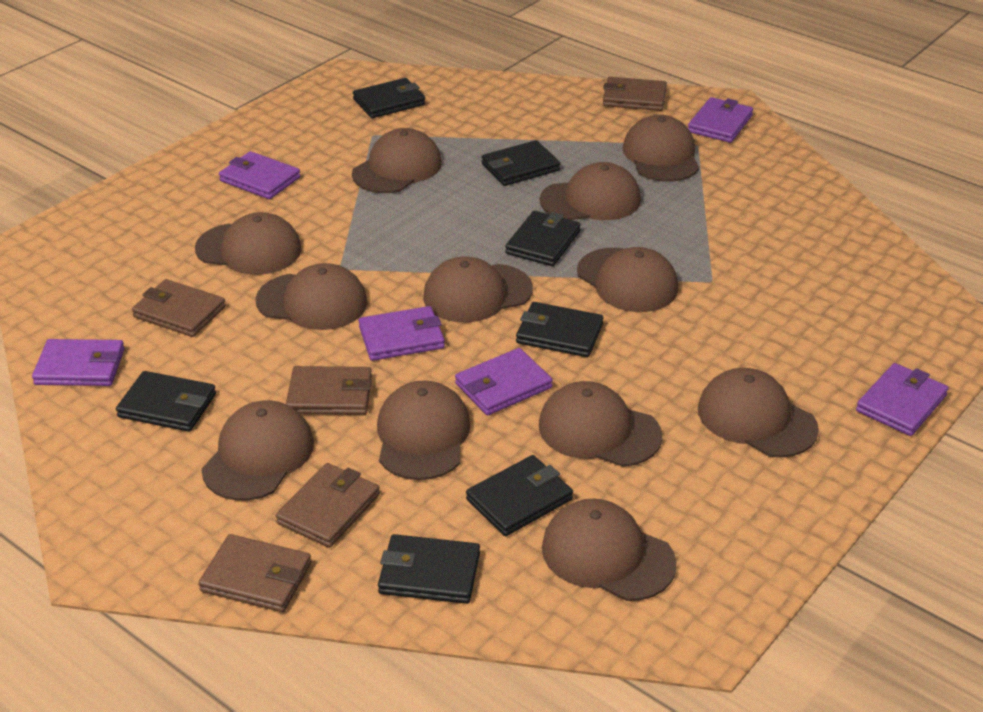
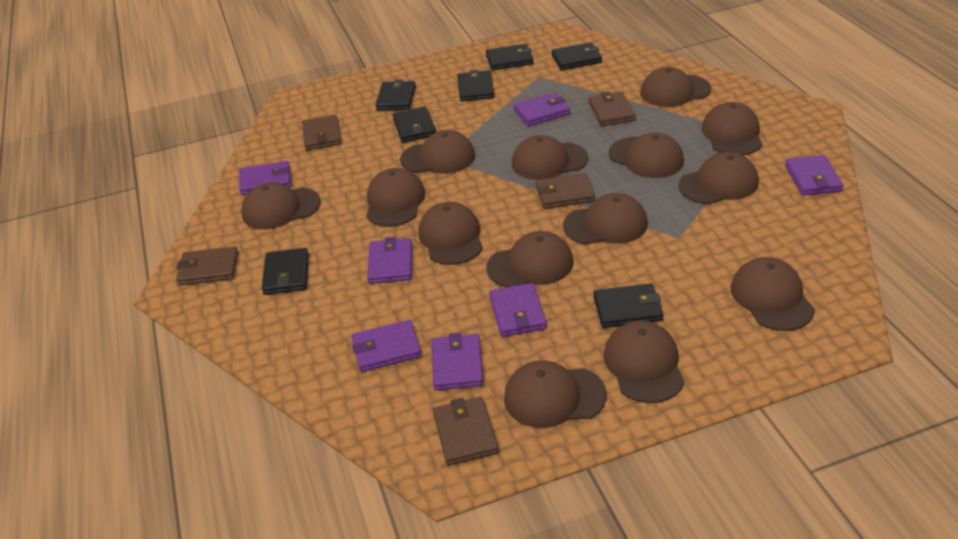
brown cap: 12 -> 14
purple wallet: 6 -> 7

